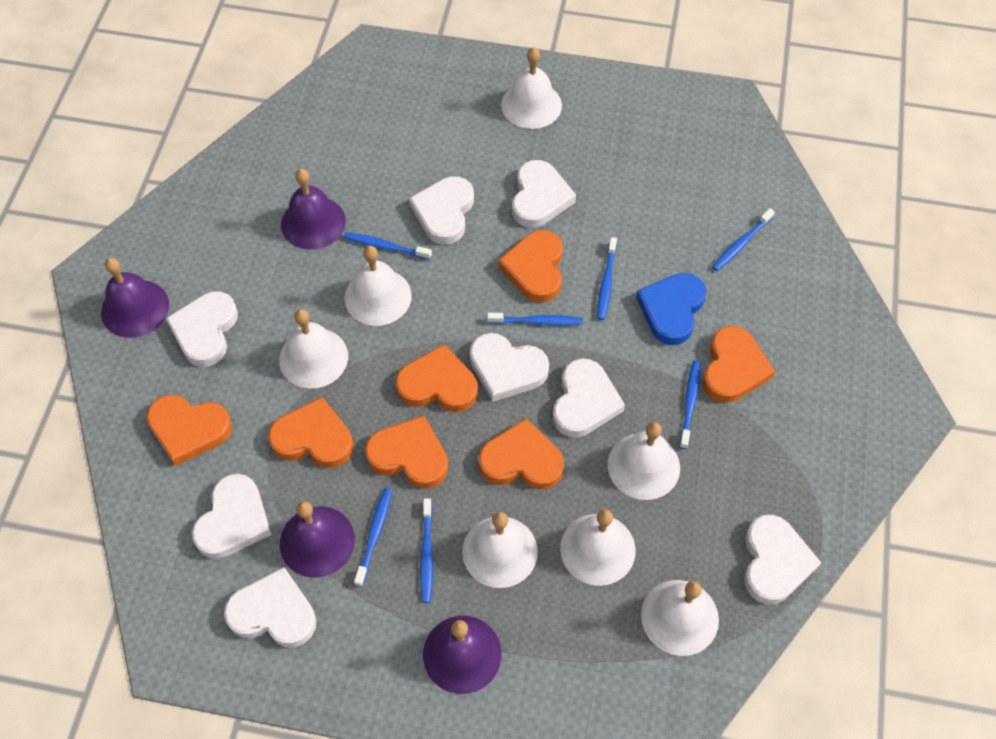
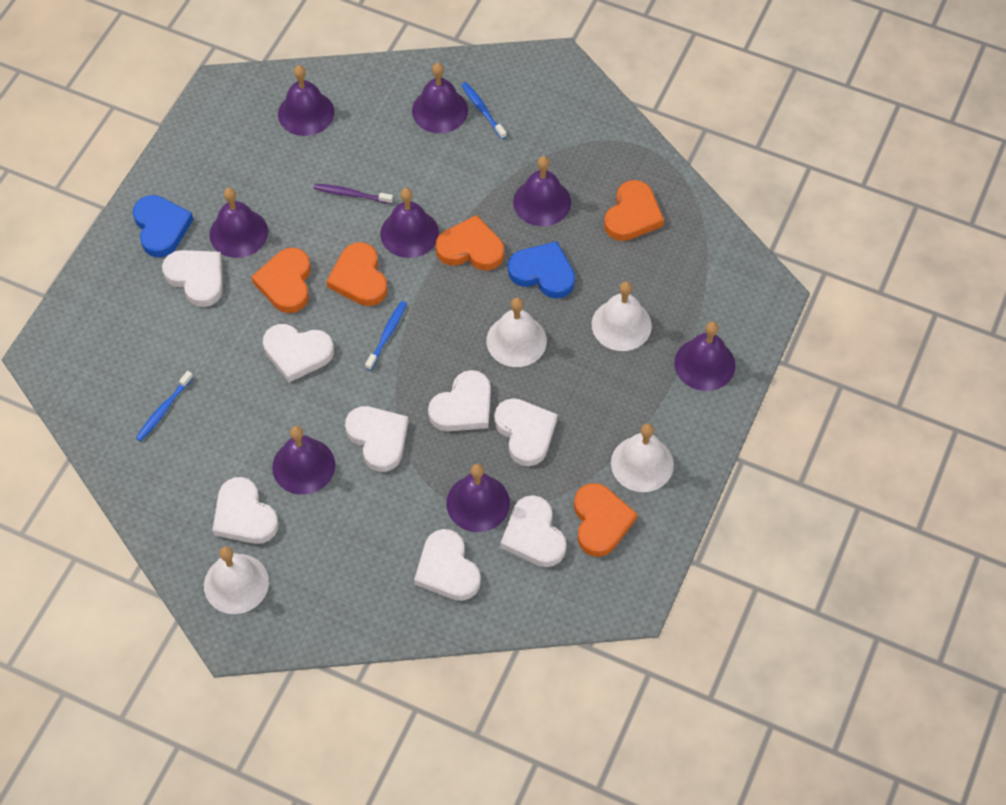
blue heart: 1 -> 2
blue toothbrush: 7 -> 3
orange heart: 7 -> 5
purple bell: 4 -> 8
purple toothbrush: 0 -> 1
white bell: 7 -> 4

